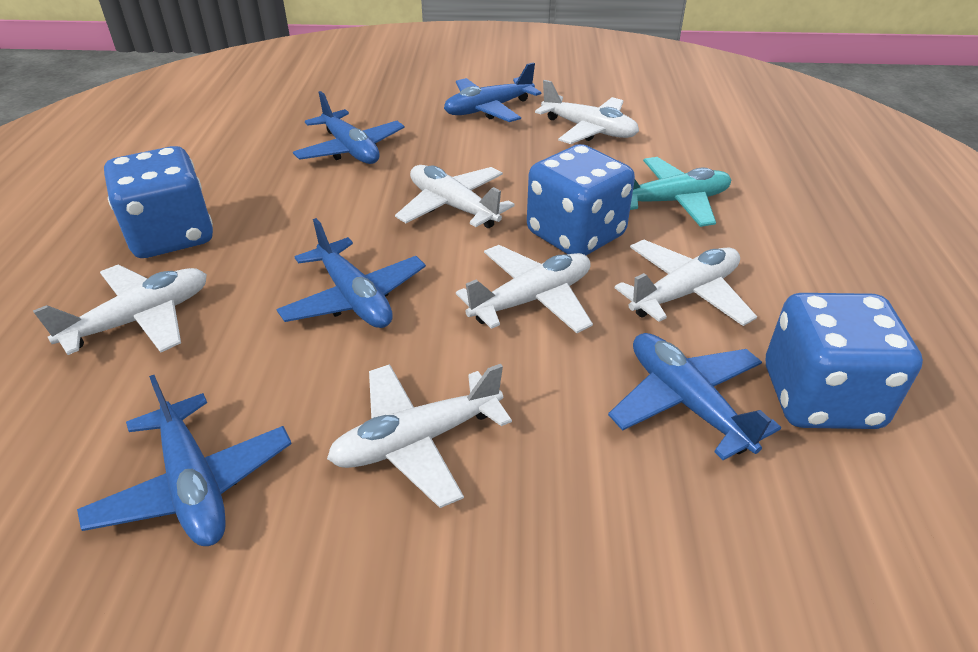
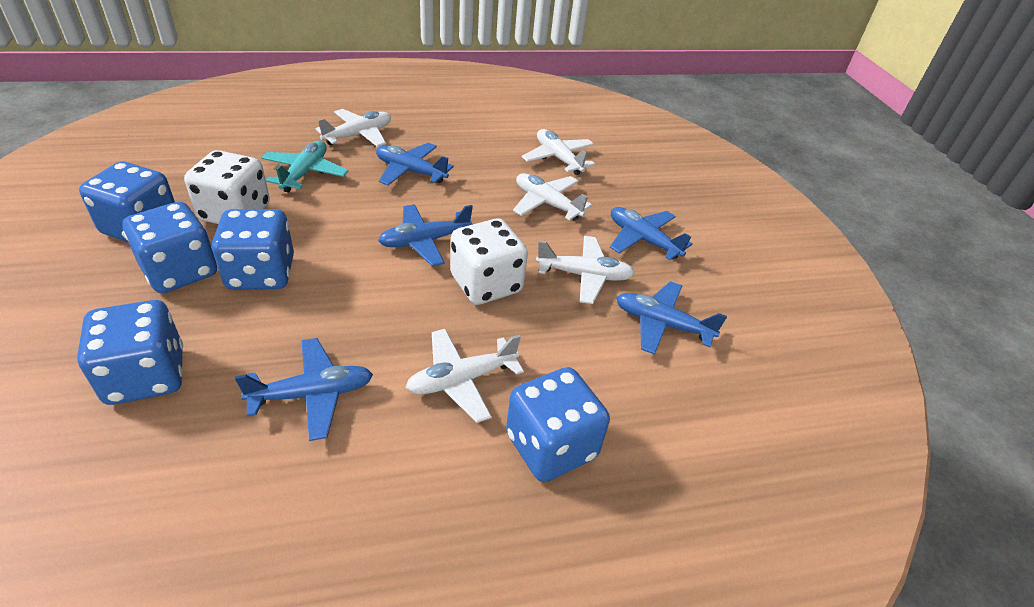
blue dice: 3 -> 5
white dice: 0 -> 2
white plane: 6 -> 5

